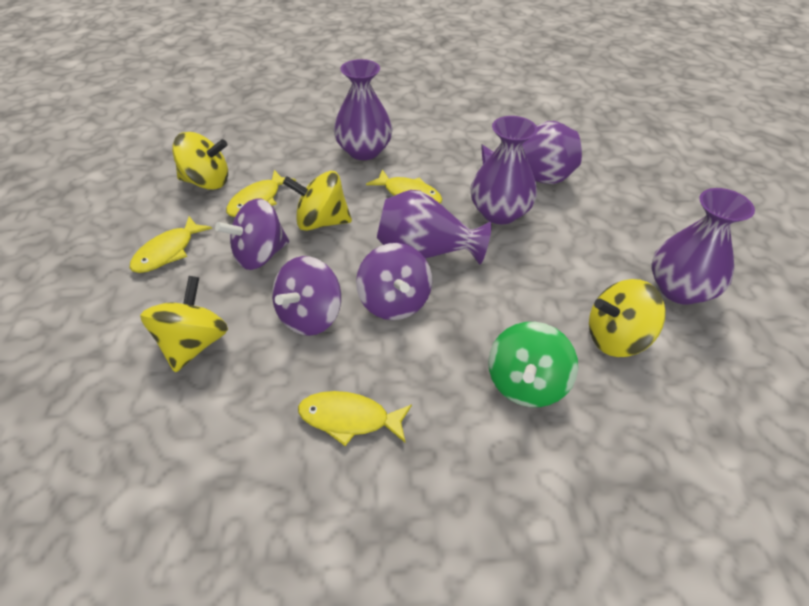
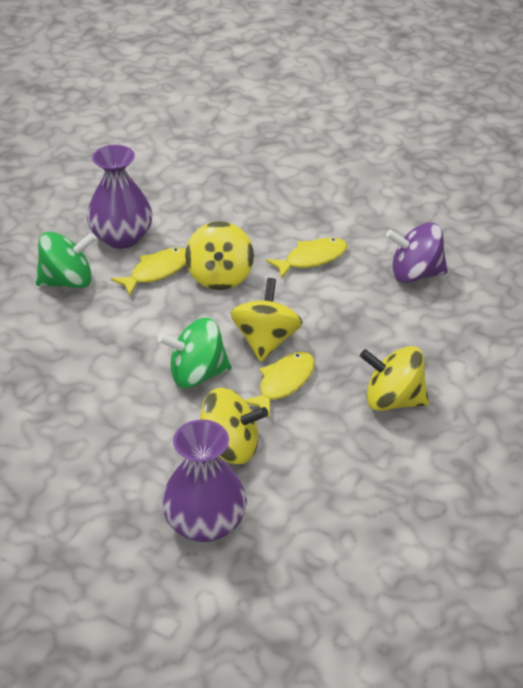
green spinning top: 1 -> 2
purple spinning top: 3 -> 1
purple vase: 5 -> 2
yellow fish: 4 -> 3

